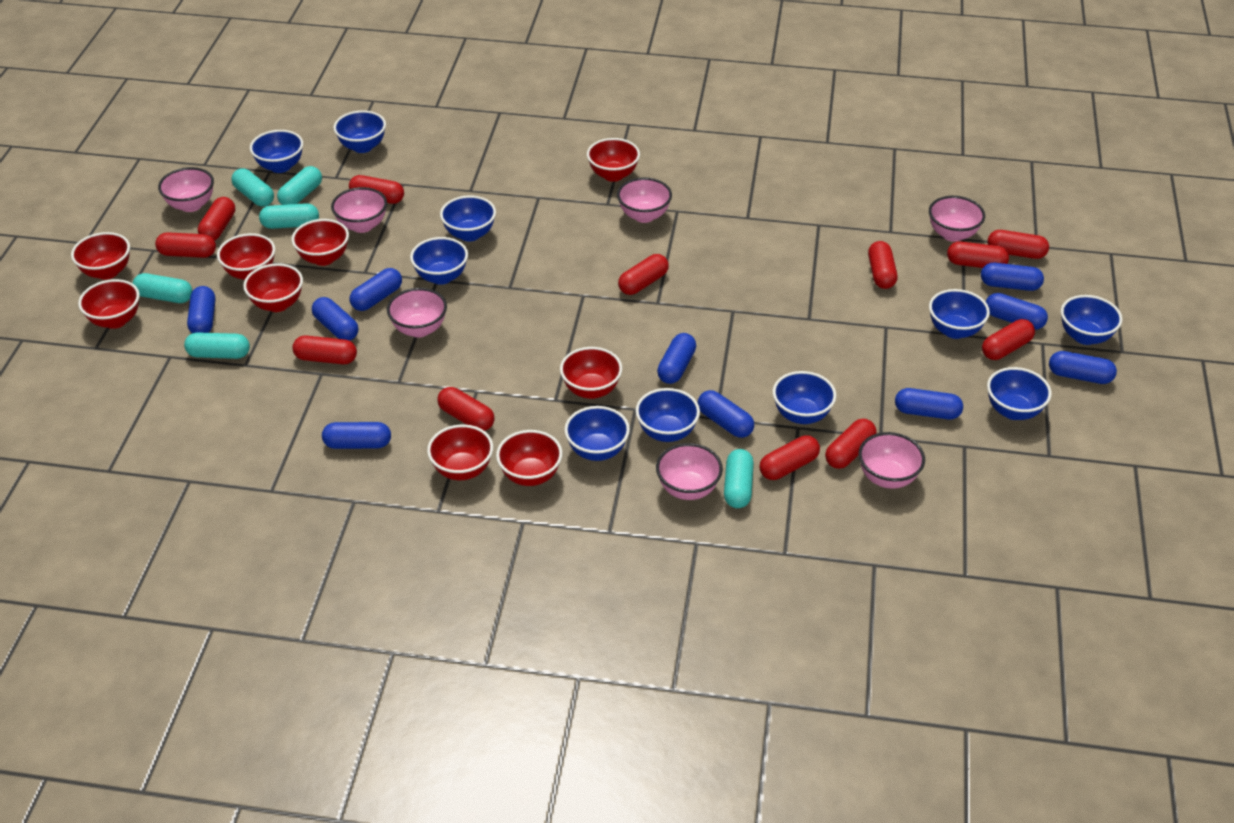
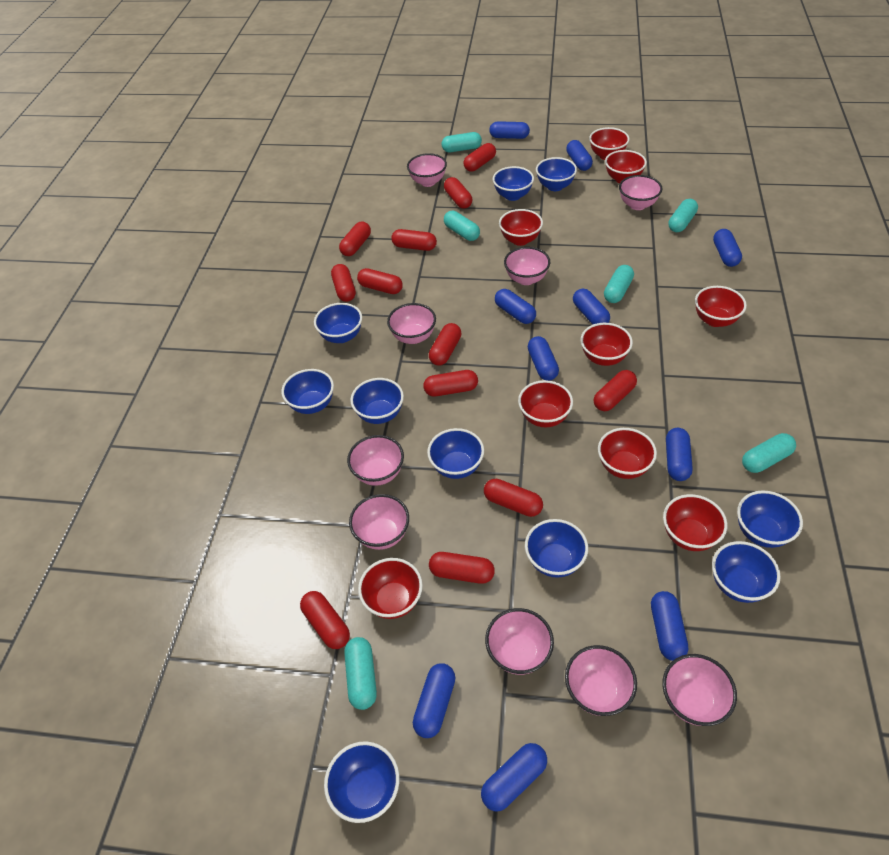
pink bowl: 7 -> 9

